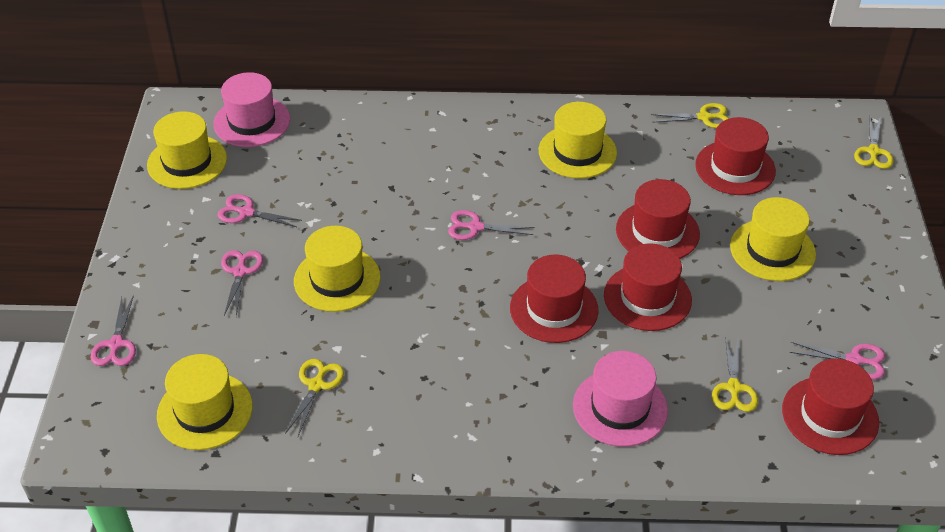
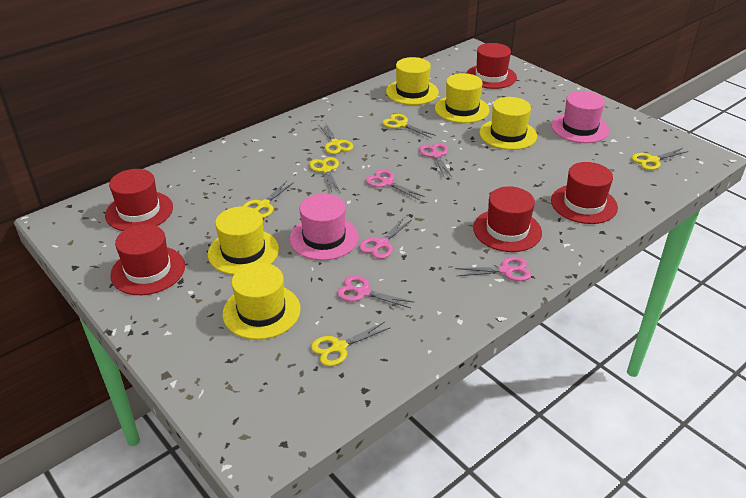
yellow scissors: 4 -> 6

